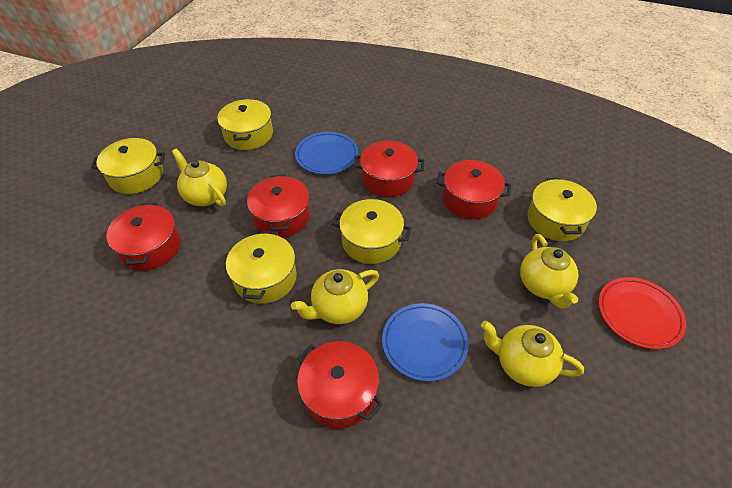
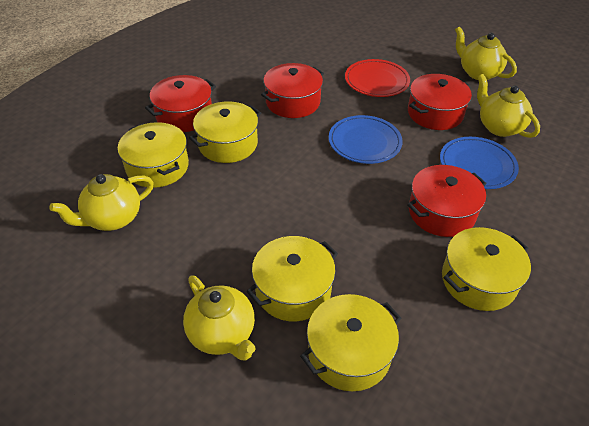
red pot: 5 -> 4

